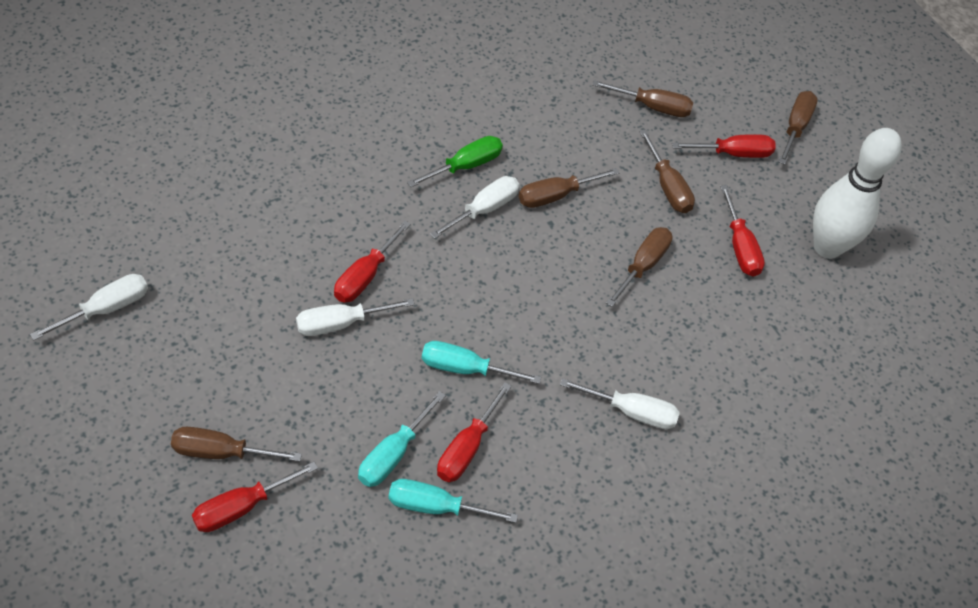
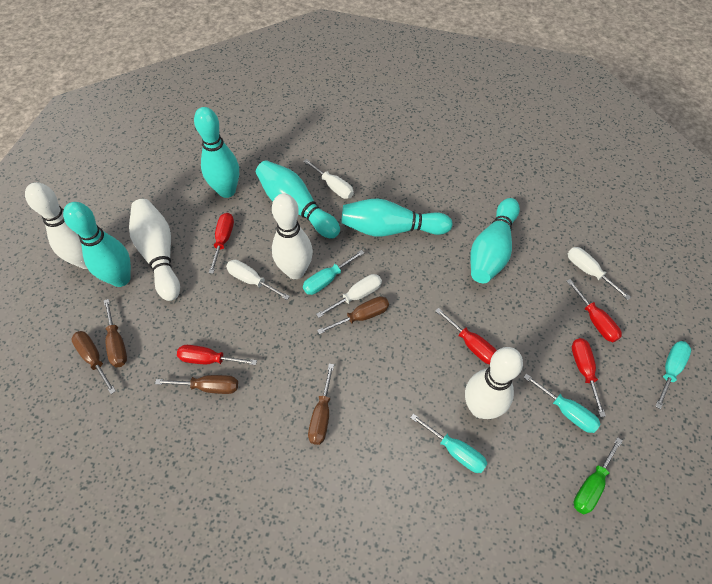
brown screwdriver: 6 -> 5
turquoise bowling pin: 0 -> 5
turquoise screwdriver: 3 -> 4
white bowling pin: 1 -> 4

